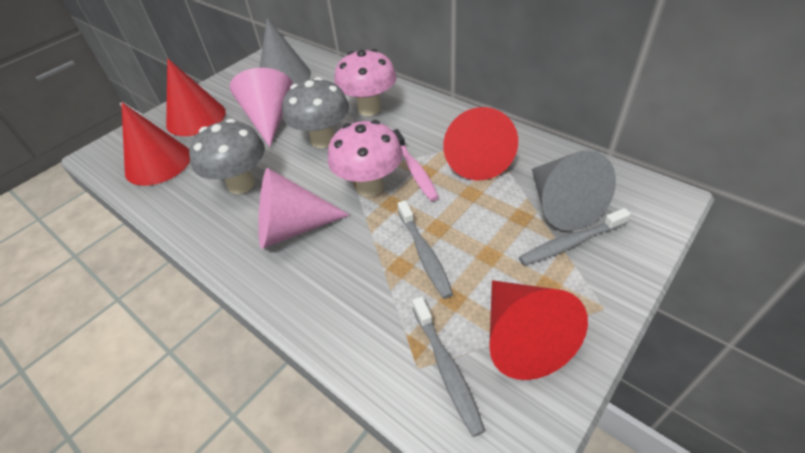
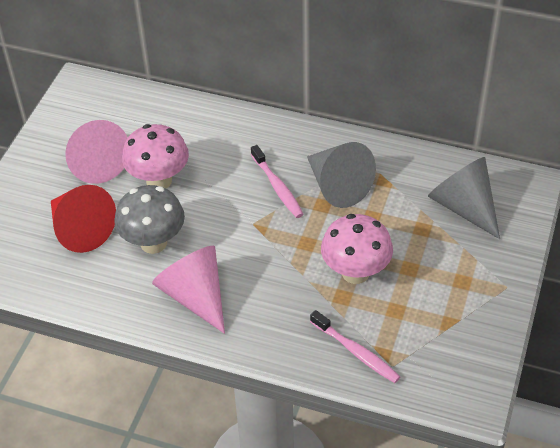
grey mushroom: 2 -> 1
grey toothbrush: 3 -> 0
pink toothbrush: 1 -> 2
red cone: 4 -> 1

